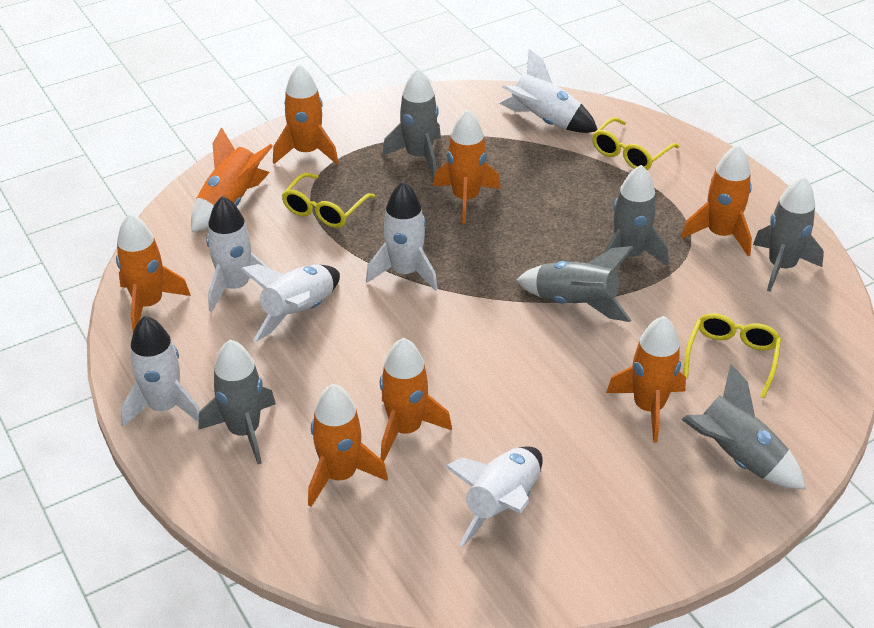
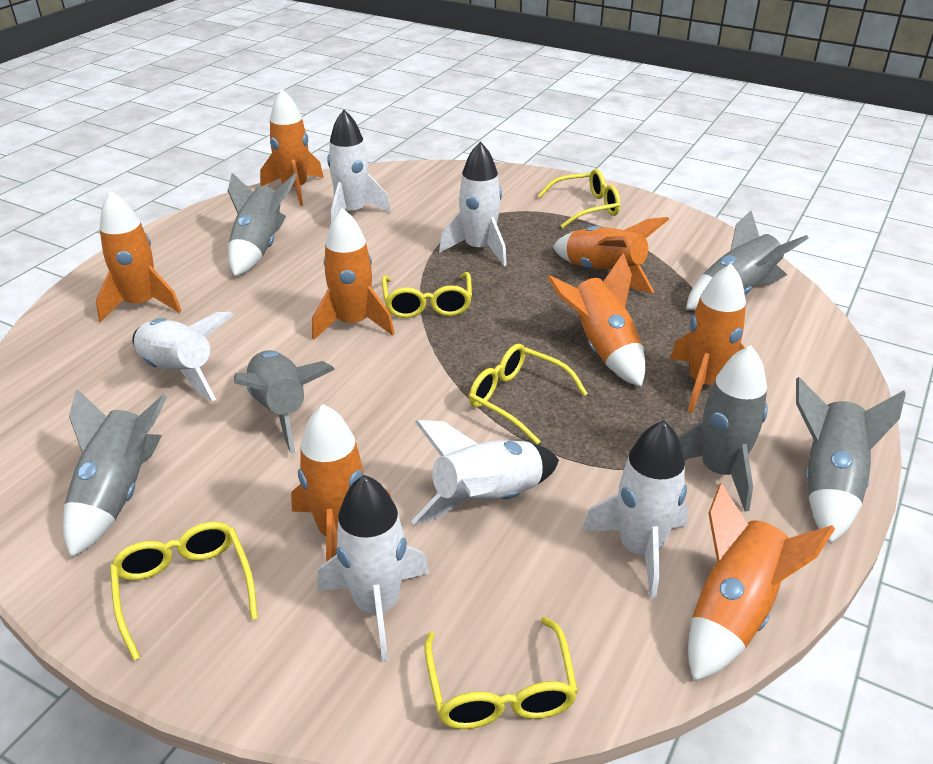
yellow glasses: 3 -> 5

